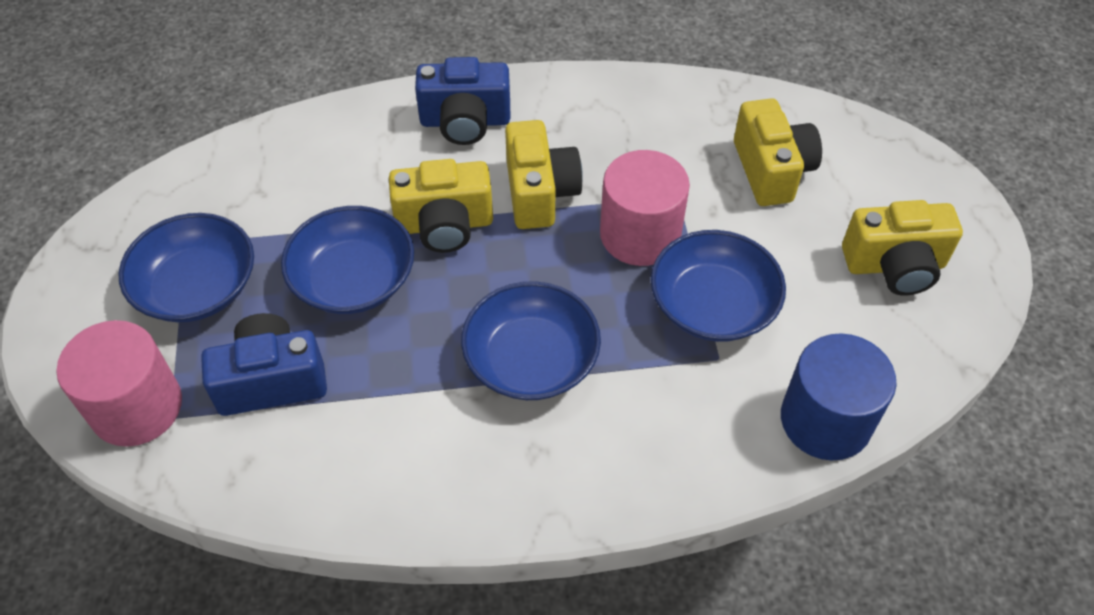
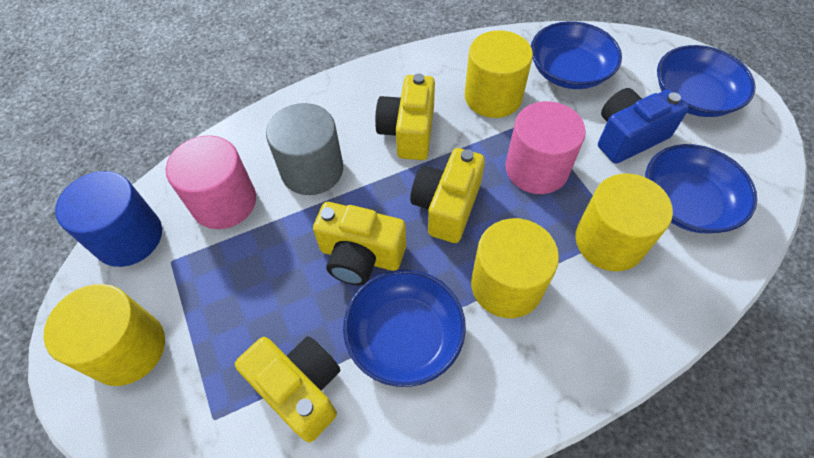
blue camera: 2 -> 1
grey cylinder: 0 -> 1
yellow cylinder: 0 -> 4

